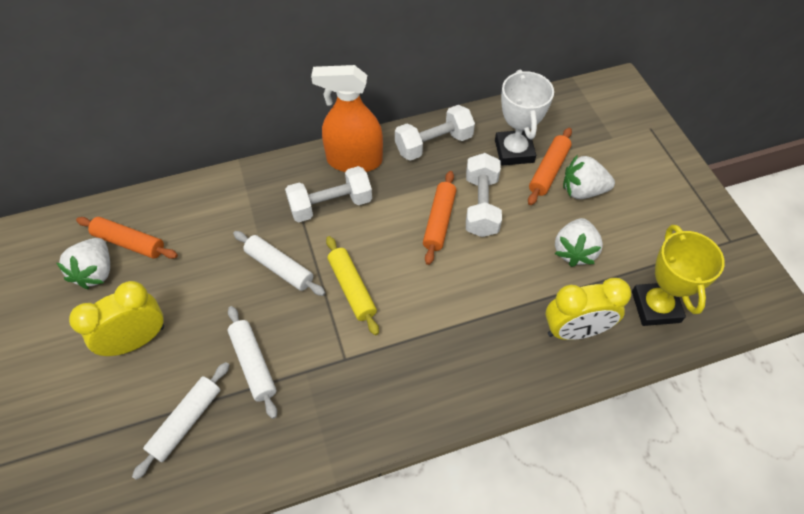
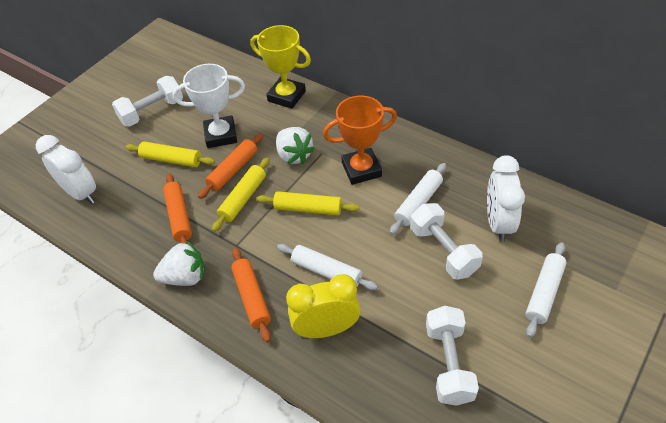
orange spray bottle: 1 -> 0
orange trophy: 0 -> 1
white clock: 0 -> 2
white strawberry: 3 -> 2
yellow clock: 2 -> 1
yellow rolling pin: 1 -> 3

